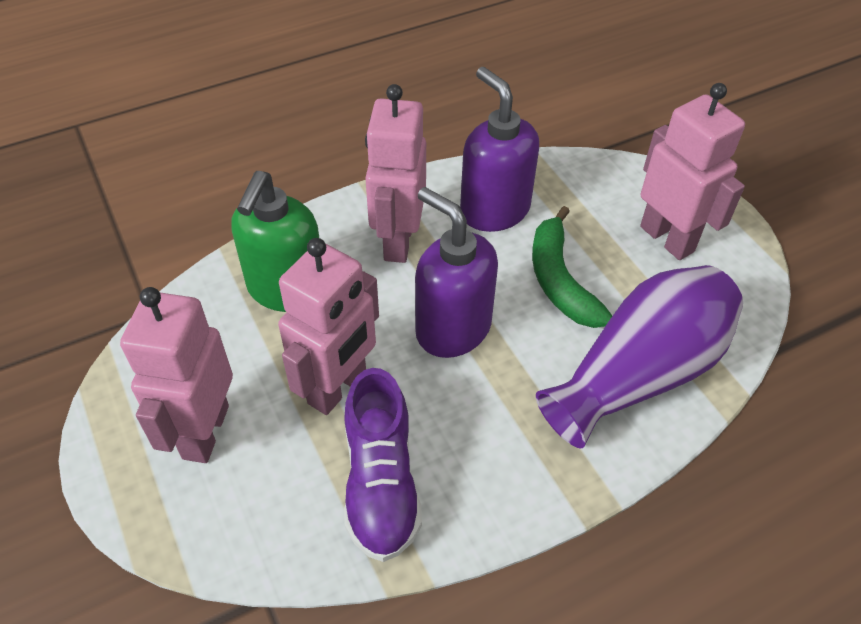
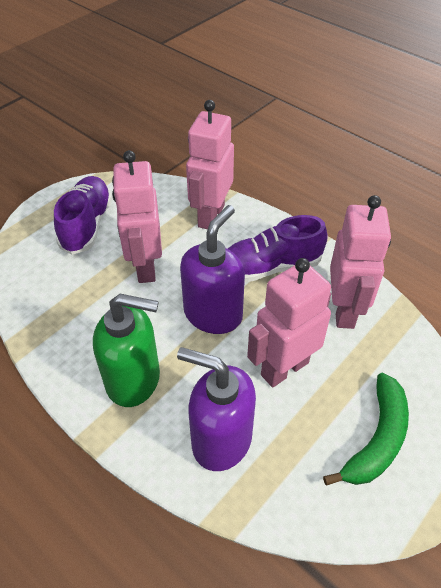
purple shoe: 1 -> 2
purple vase: 1 -> 0

